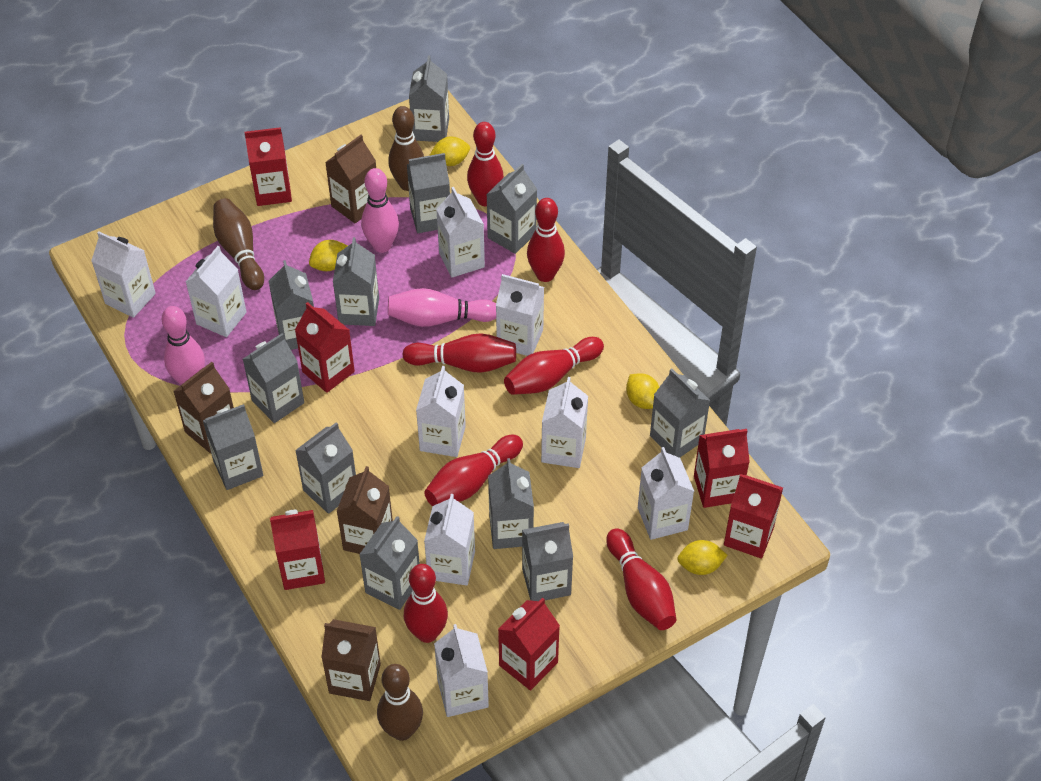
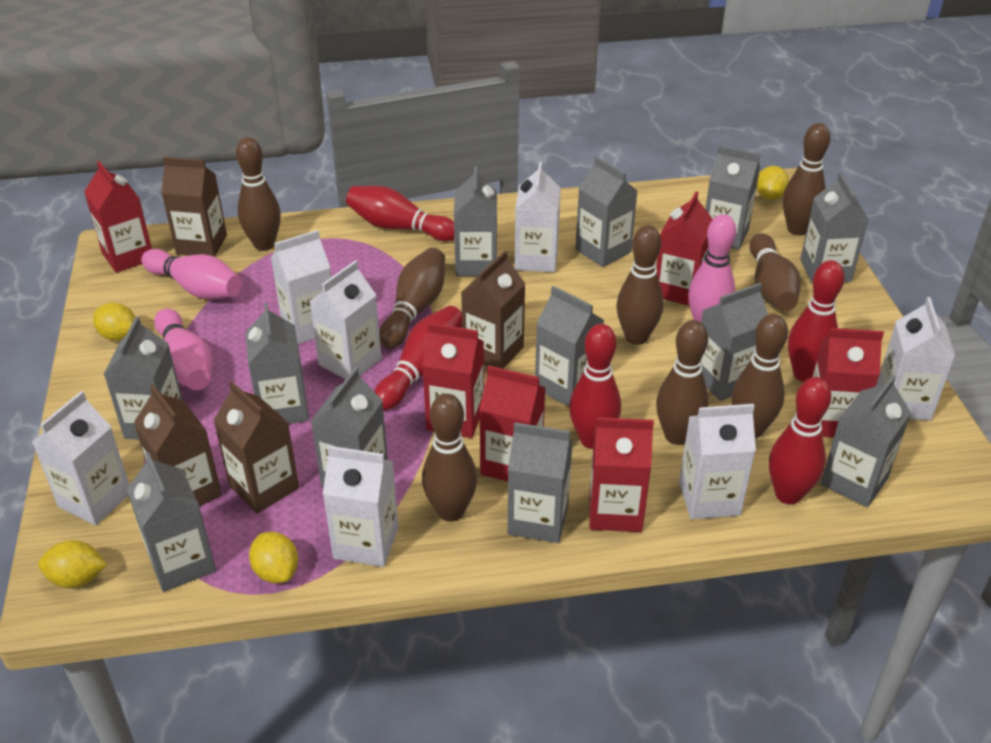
brown bowling pin: 3 -> 8
red bowling pin: 7 -> 5
white carton: 9 -> 7

